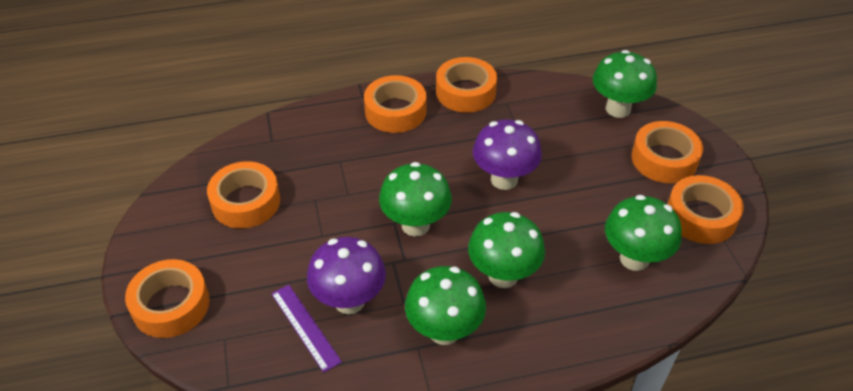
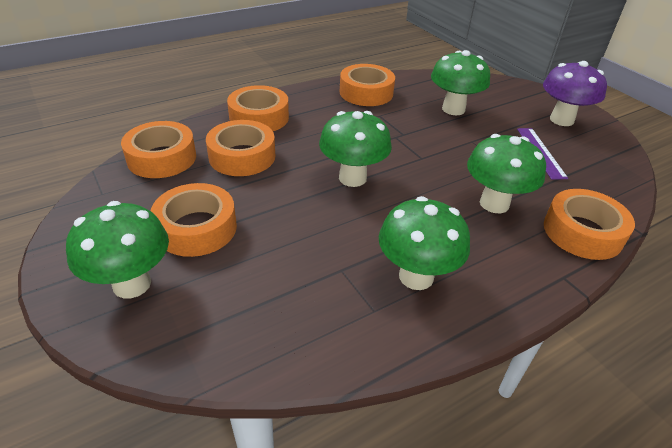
purple mushroom: 2 -> 1

